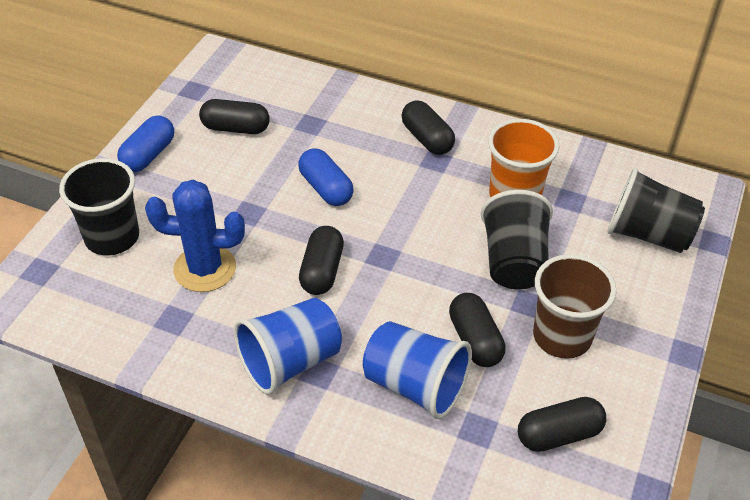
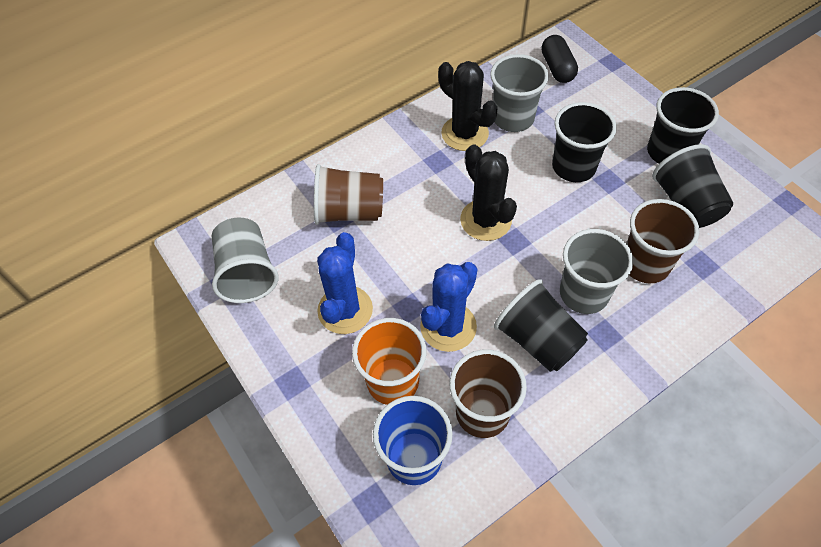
black cactus: 0 -> 2
black capsule: 5 -> 1
black cup: 3 -> 4
blue cactus: 1 -> 2
blue capsule: 2 -> 0
blue cup: 2 -> 1
brown cup: 1 -> 3
grey cup: 0 -> 3

